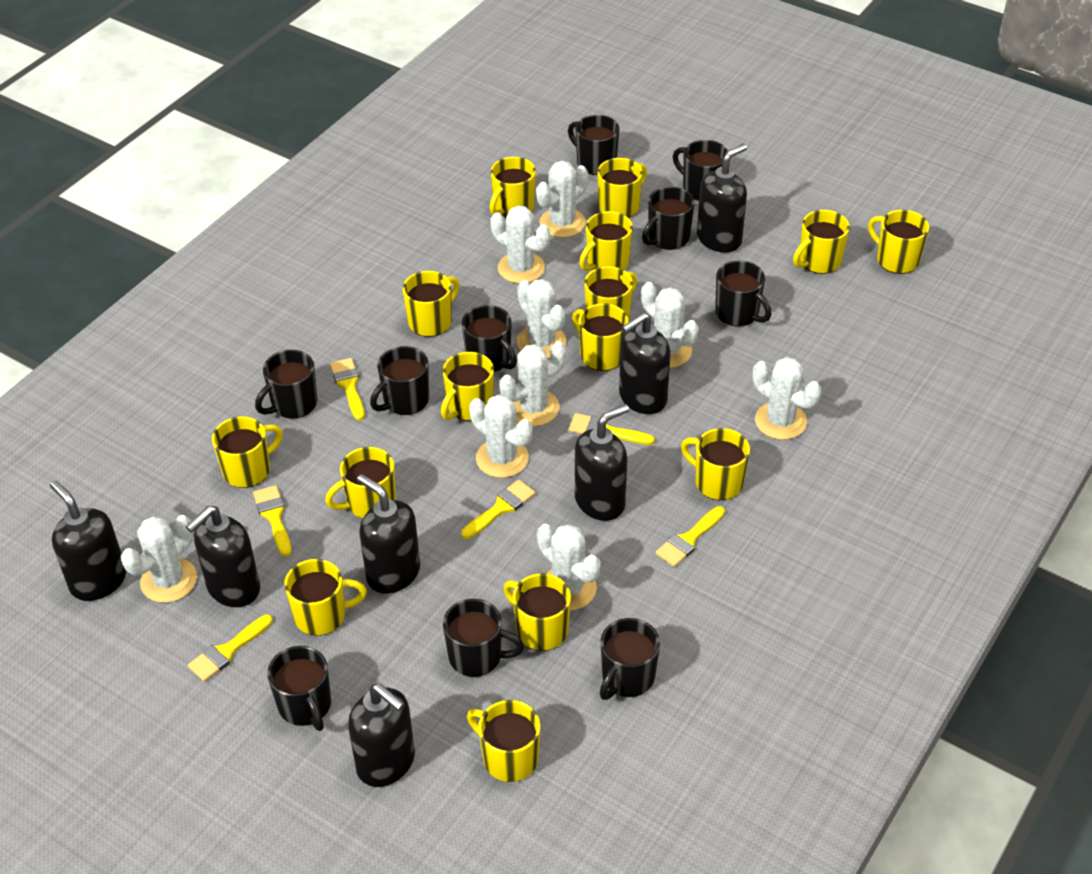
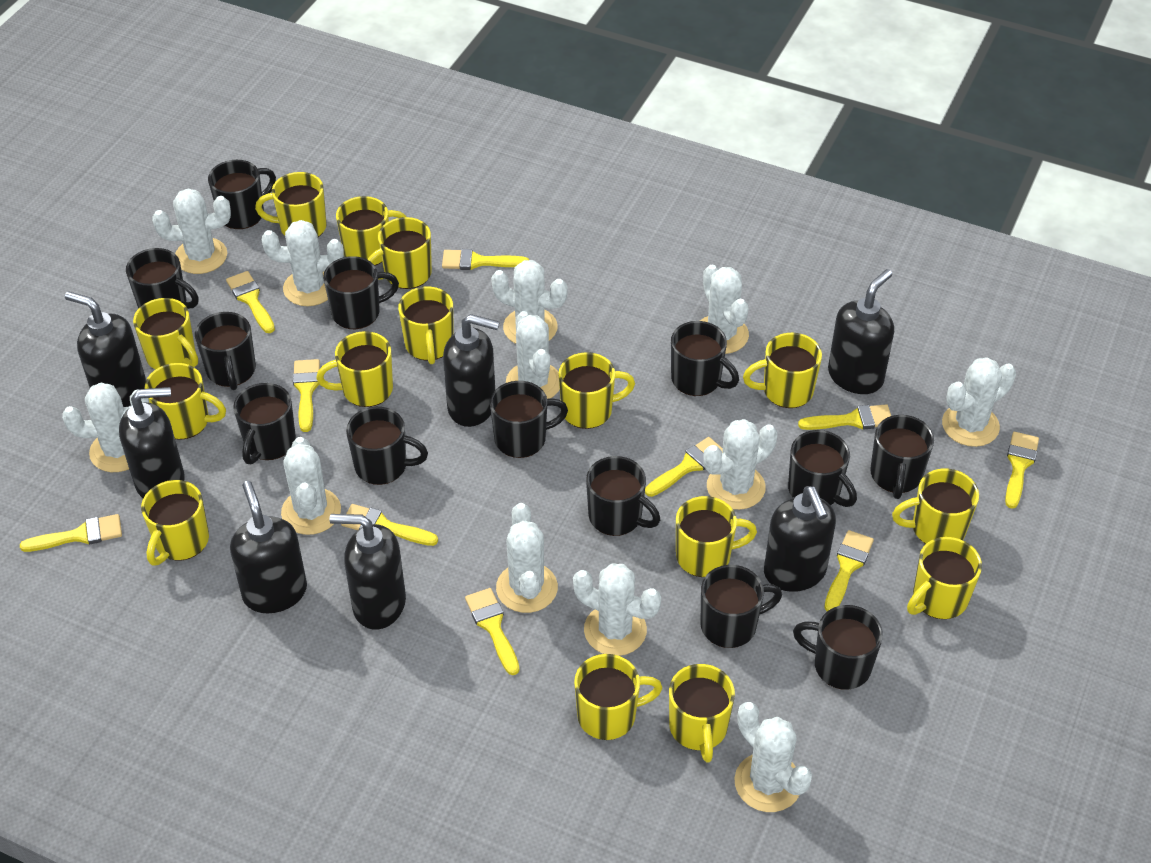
black mug: 10 -> 13
white cactus: 9 -> 12
yellow brush: 6 -> 10

